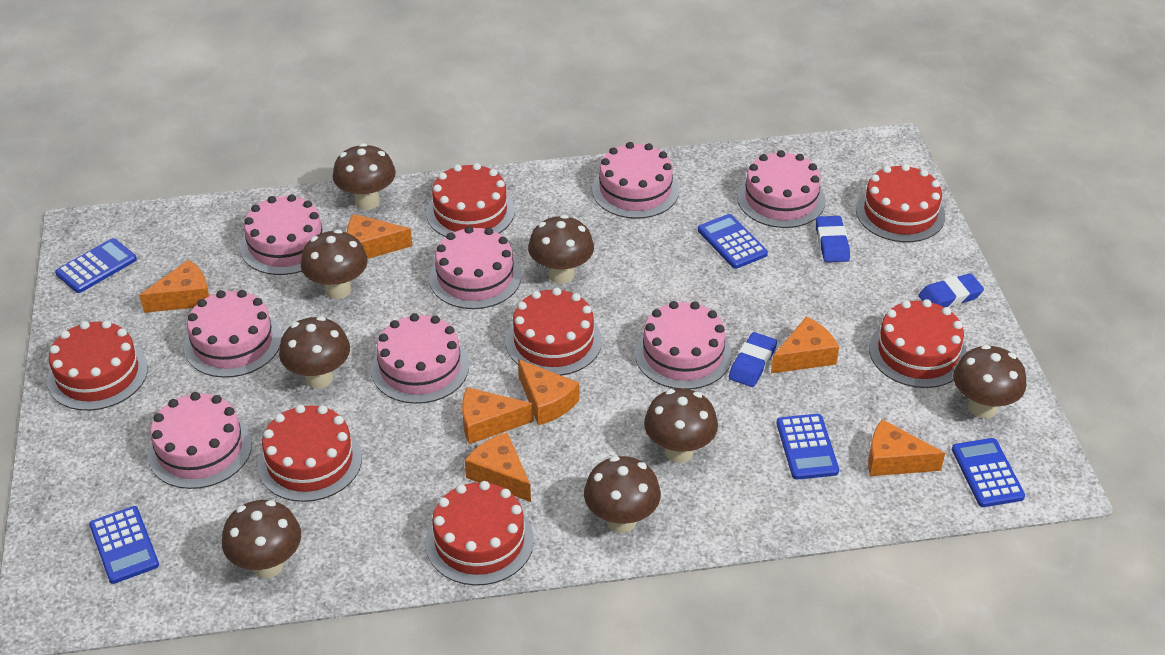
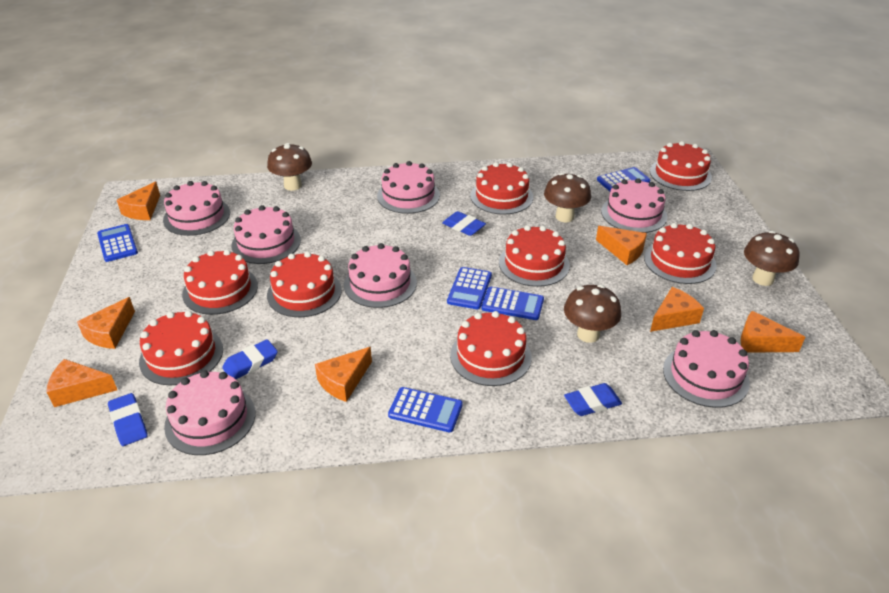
blue eraser: 3 -> 4
brown mushroom: 8 -> 4
pink cake: 8 -> 7
red cake: 7 -> 8

